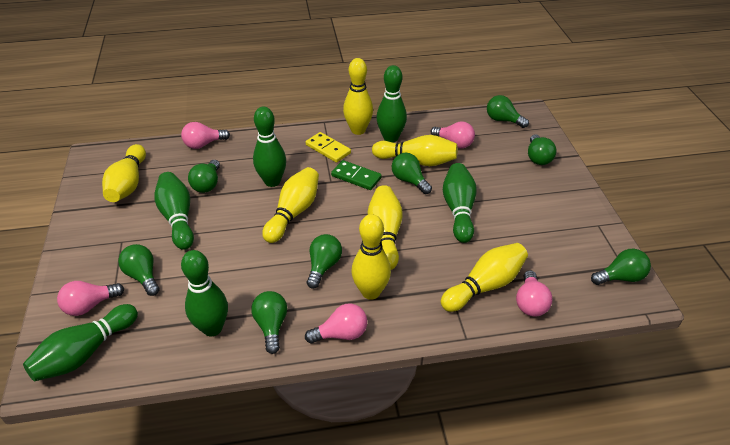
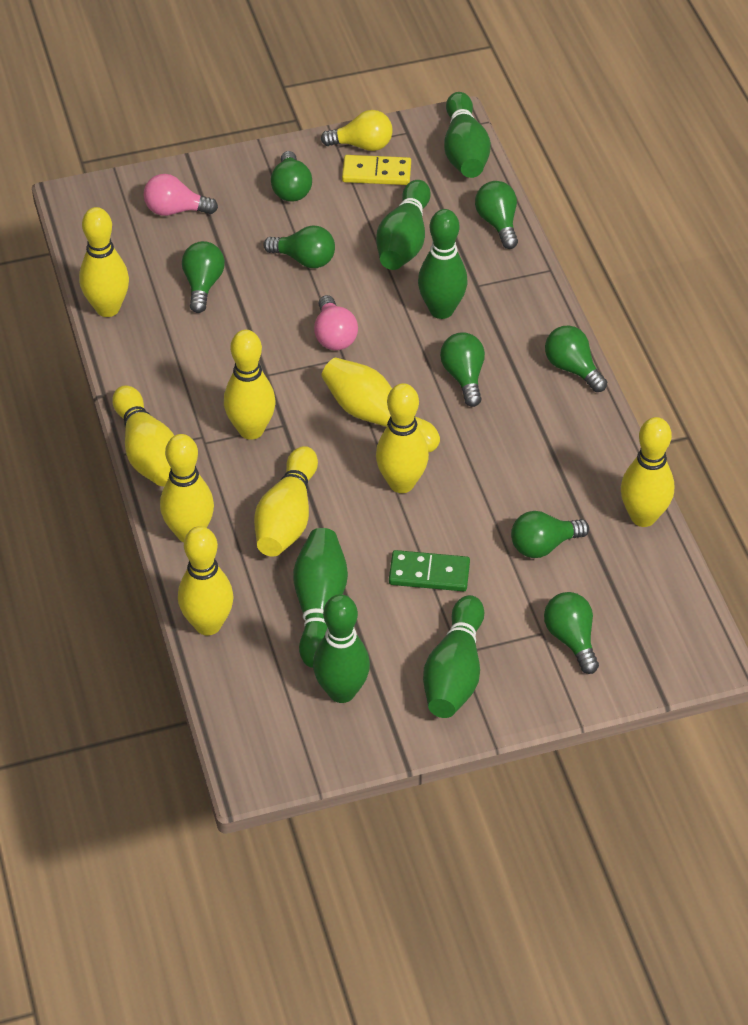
pink light bulb: 5 -> 2
yellow bowling pin: 7 -> 9
yellow light bulb: 0 -> 1

